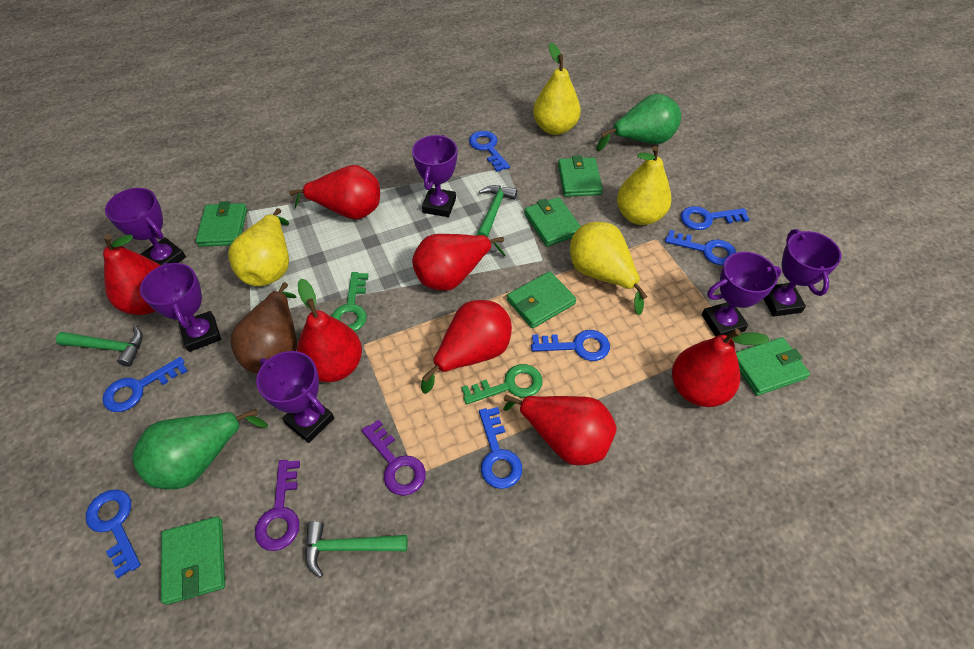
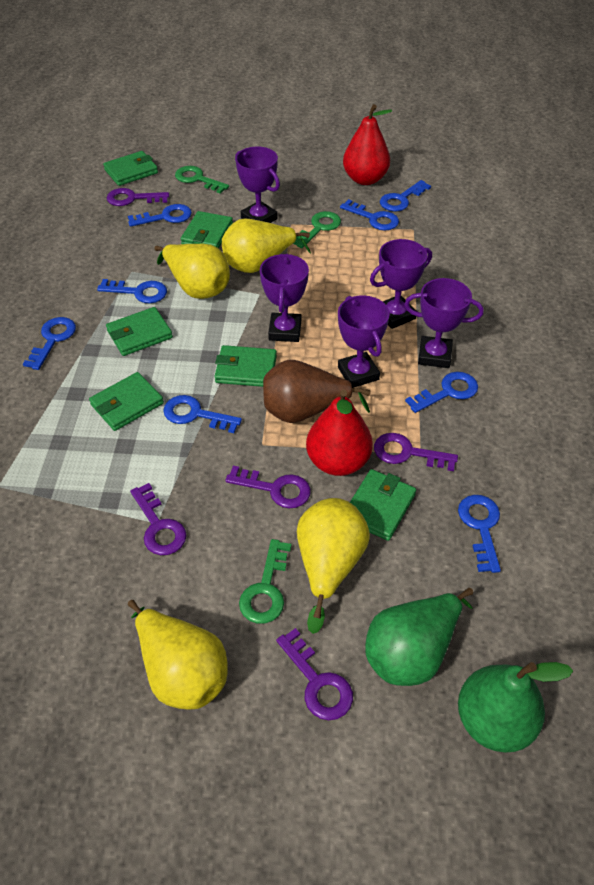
blue key: 7 -> 8
green hammer: 3 -> 0
green key: 2 -> 3
purple key: 2 -> 5
purple trophy: 6 -> 5
red pear: 7 -> 2

